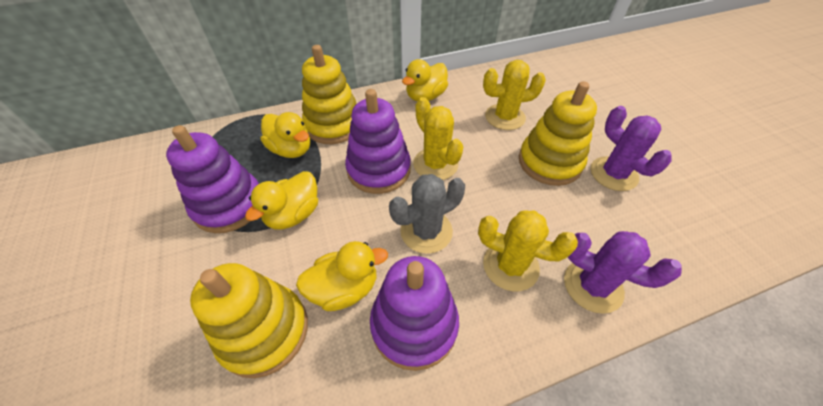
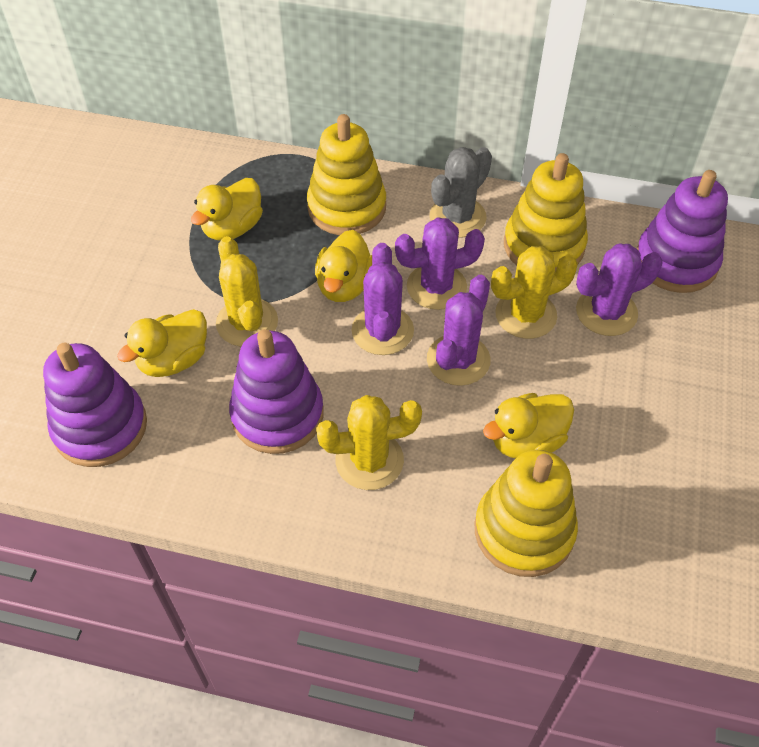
purple cactus: 2 -> 4

